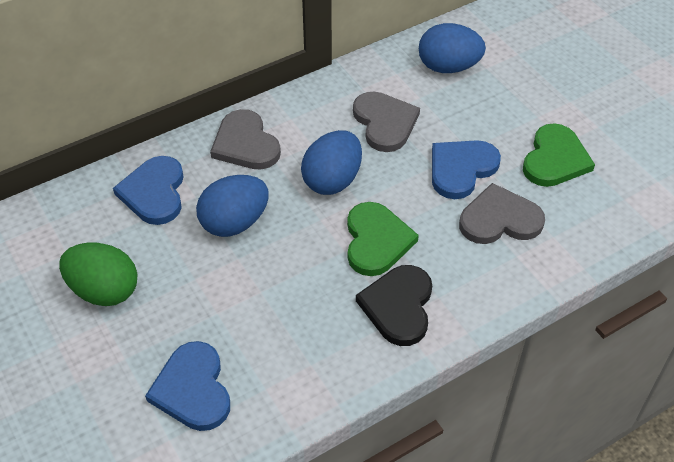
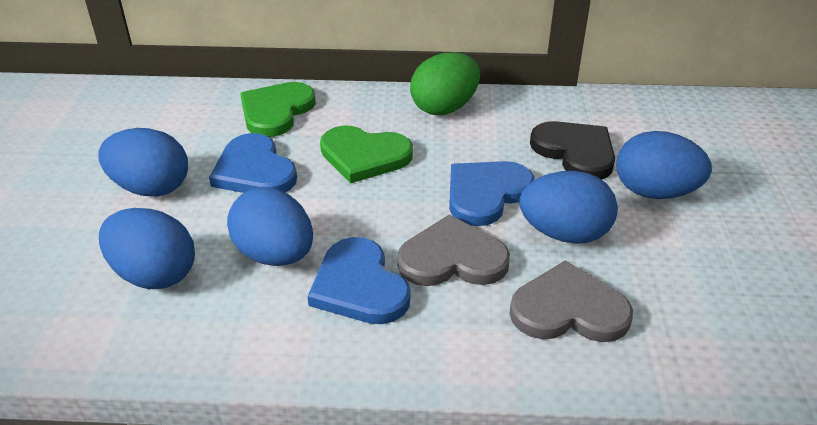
blue egg: 3 -> 5
grey heart: 3 -> 2

